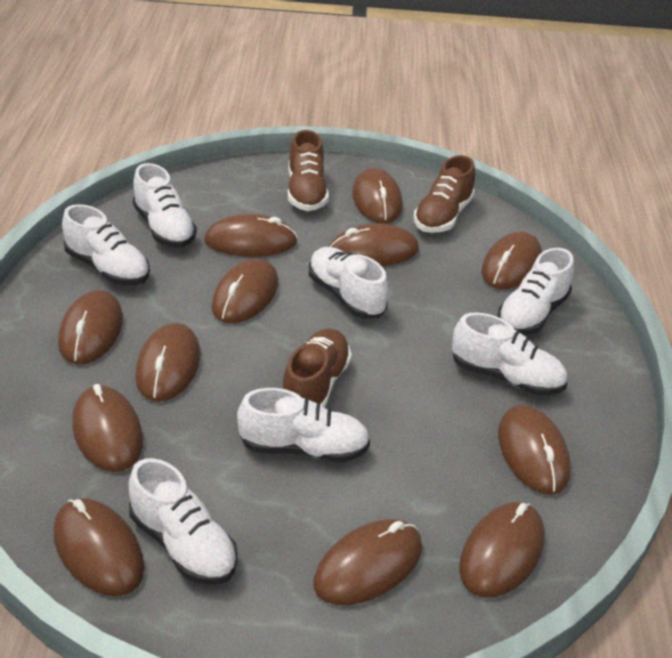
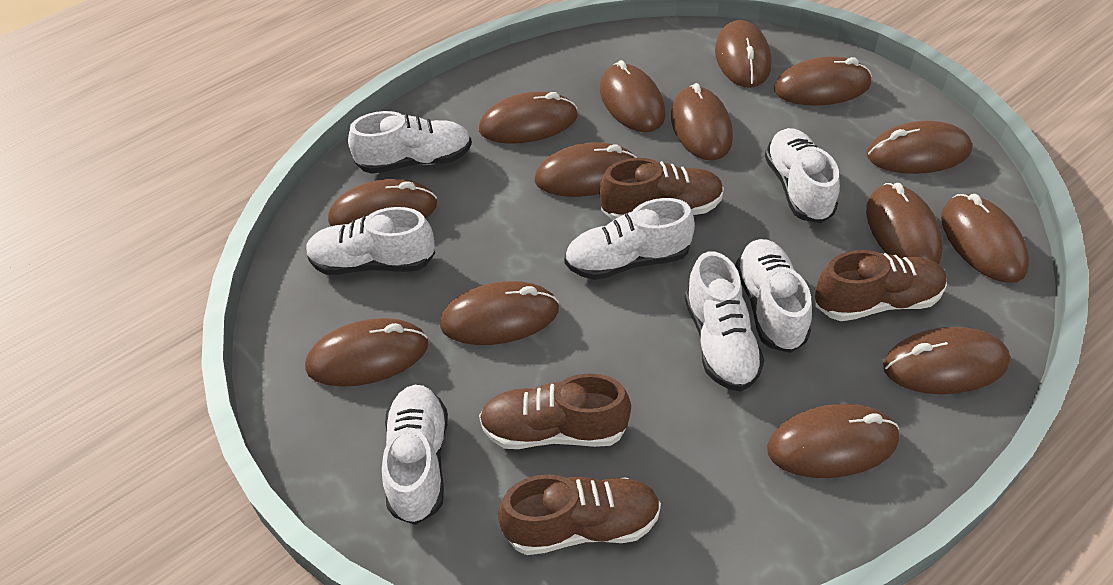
brown mouse: 12 -> 14
brown shoe: 3 -> 4

